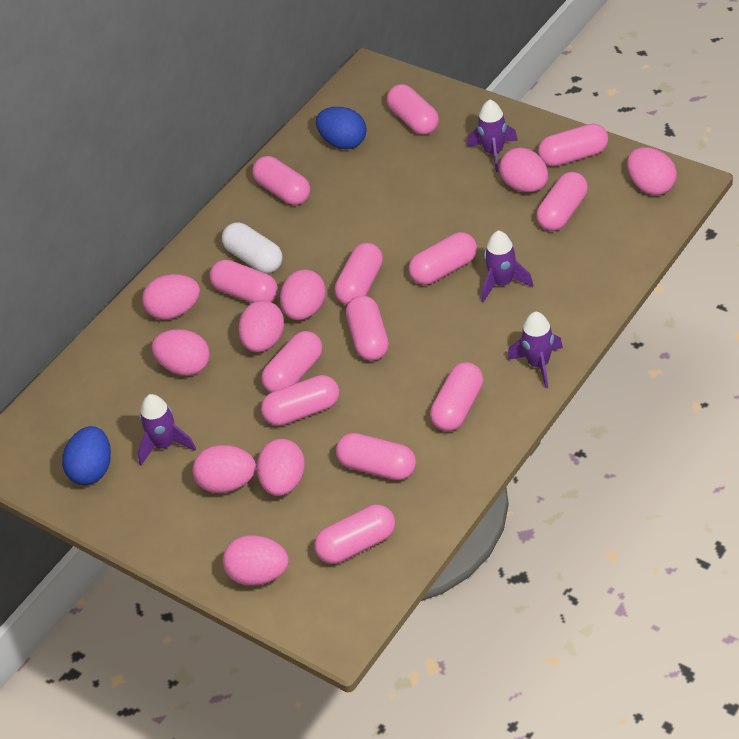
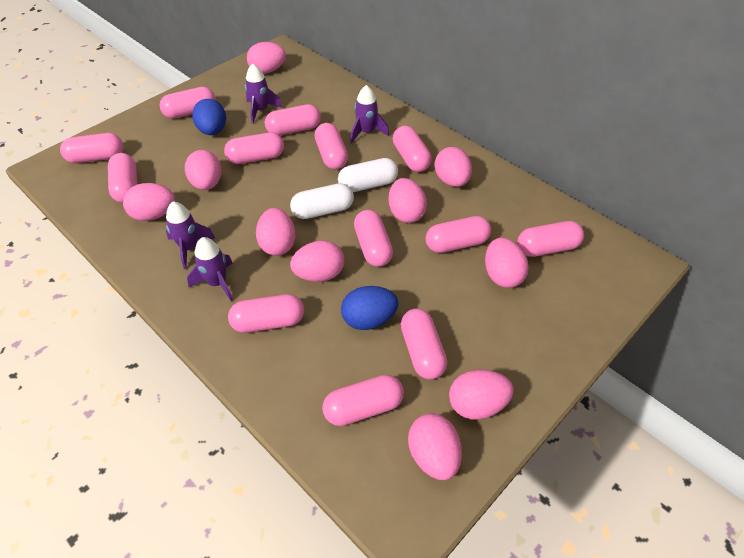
pink egg: 9 -> 10
white capsule: 1 -> 2

